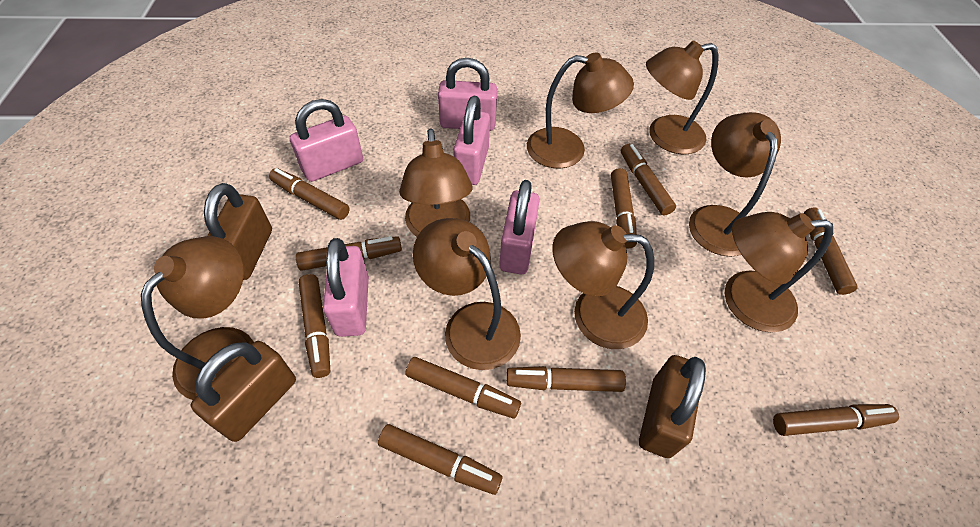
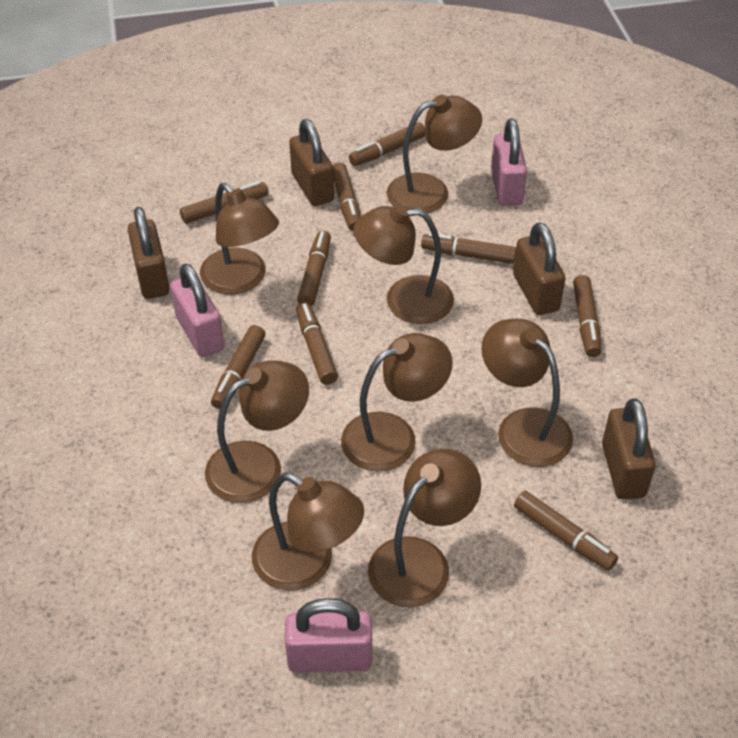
brown marker: 10 -> 9
brown padlock: 3 -> 4
pink padlock: 5 -> 3

